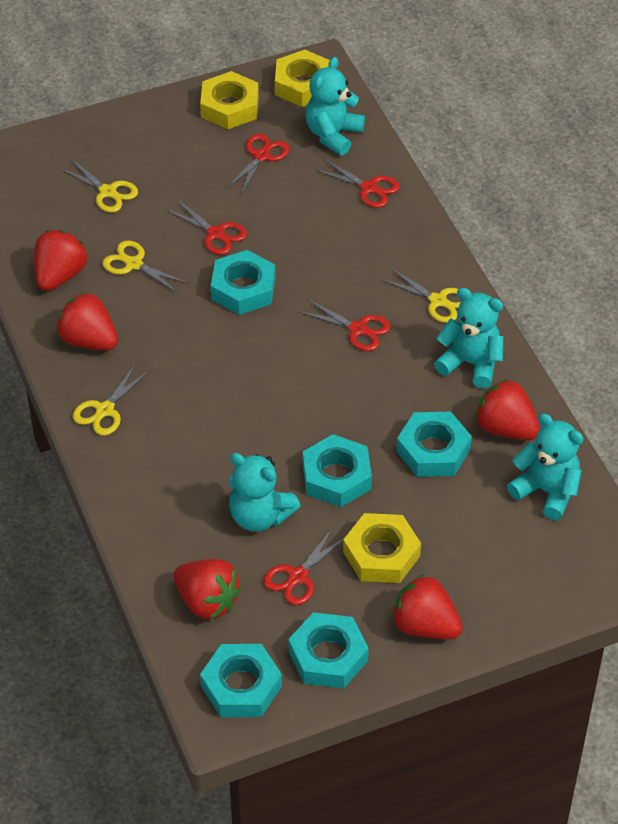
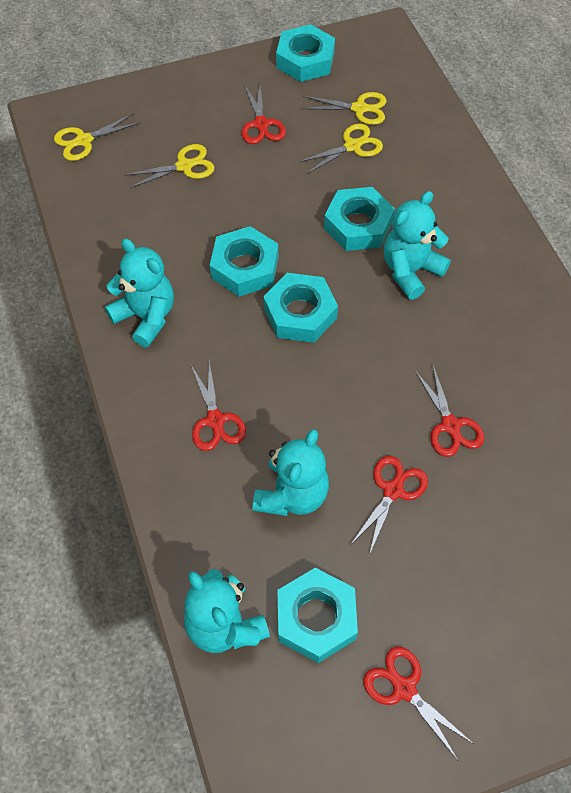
red strawberry: 5 -> 0
yellow nut: 3 -> 0

